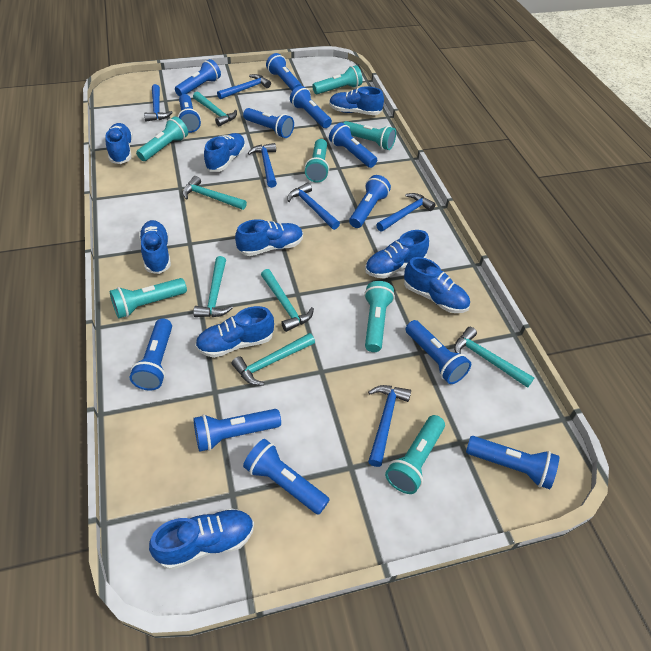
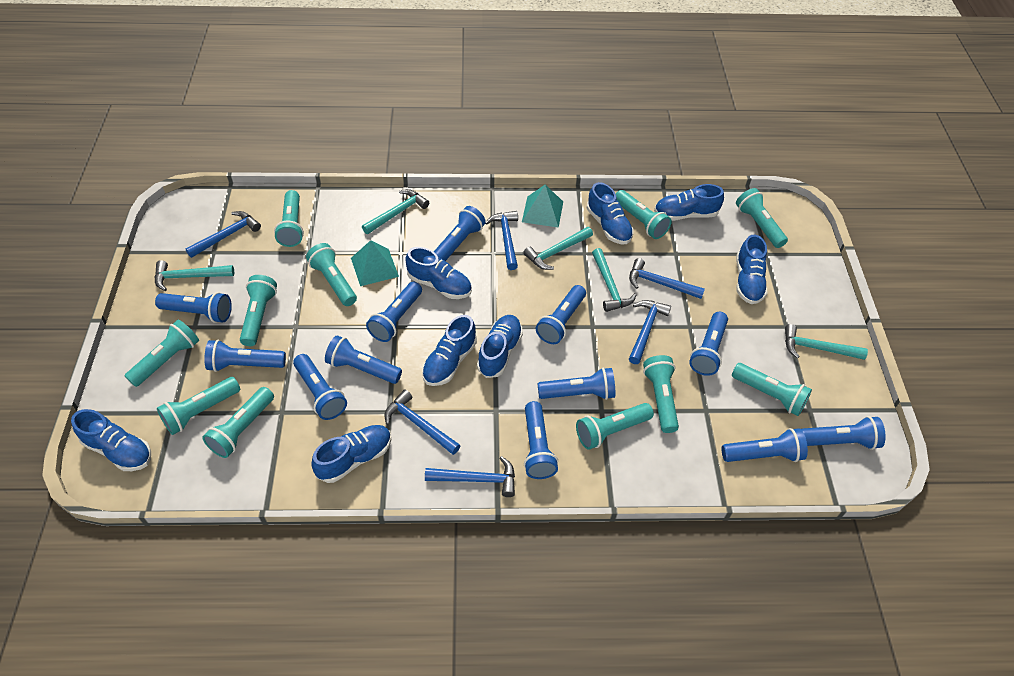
blue shoe: 9 -> 8
turquoise flashlight: 7 -> 11
turquoise hammer: 6 -> 5
turquoise pyramid: 0 -> 2

